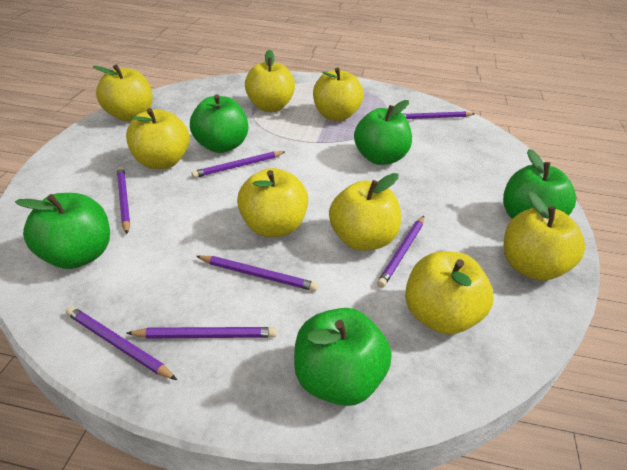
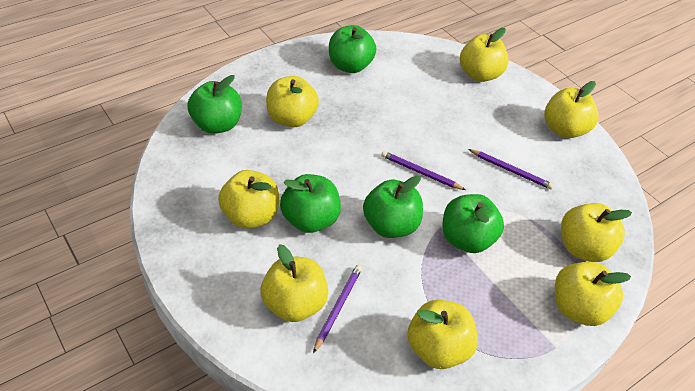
purple pencil: 7 -> 3

